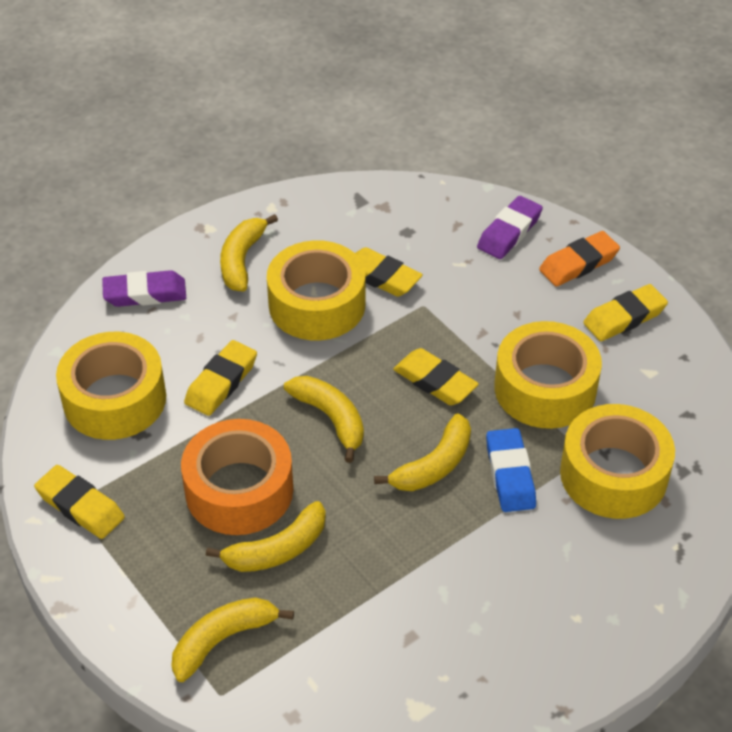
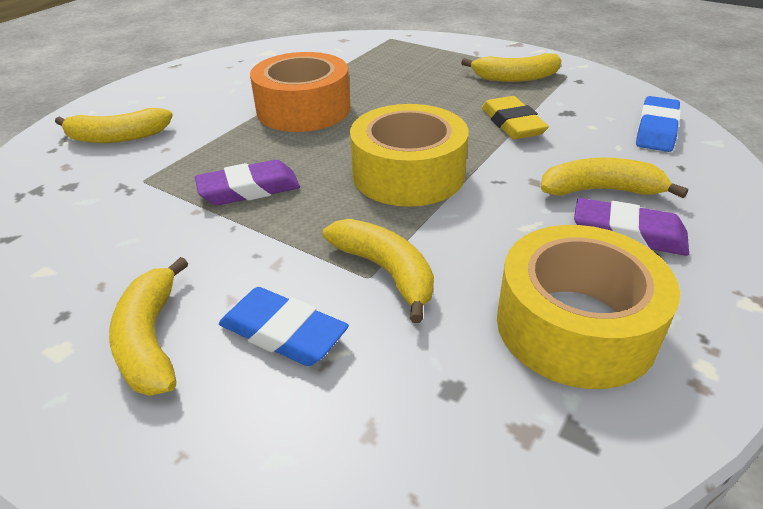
blue eraser: 1 -> 2
orange eraser: 1 -> 0
yellow eraser: 5 -> 1
yellow tape: 4 -> 2

